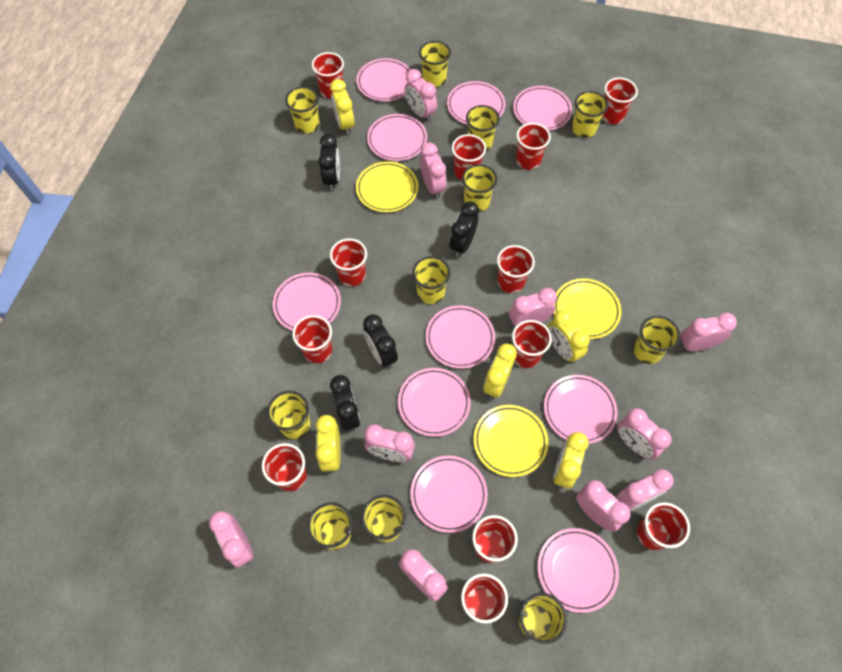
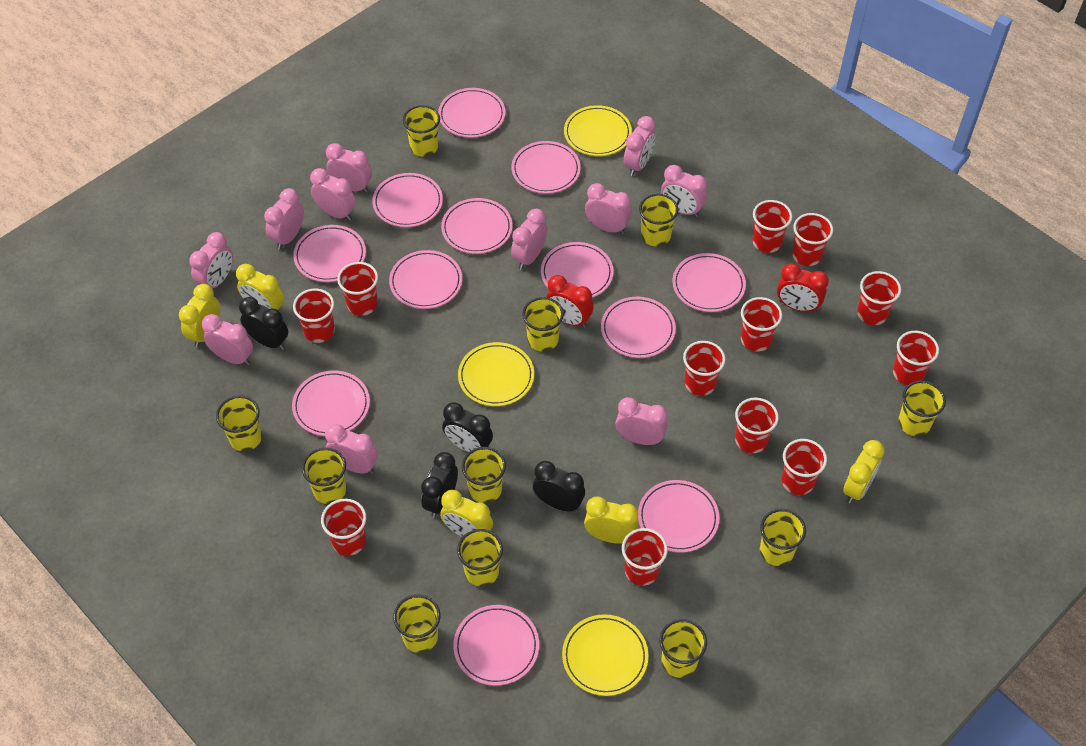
pink clock: 10 -> 11
pink plate: 10 -> 12
red clock: 0 -> 2

